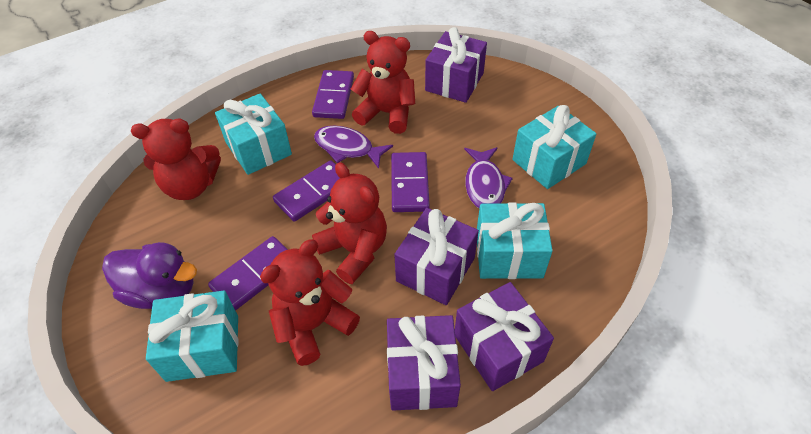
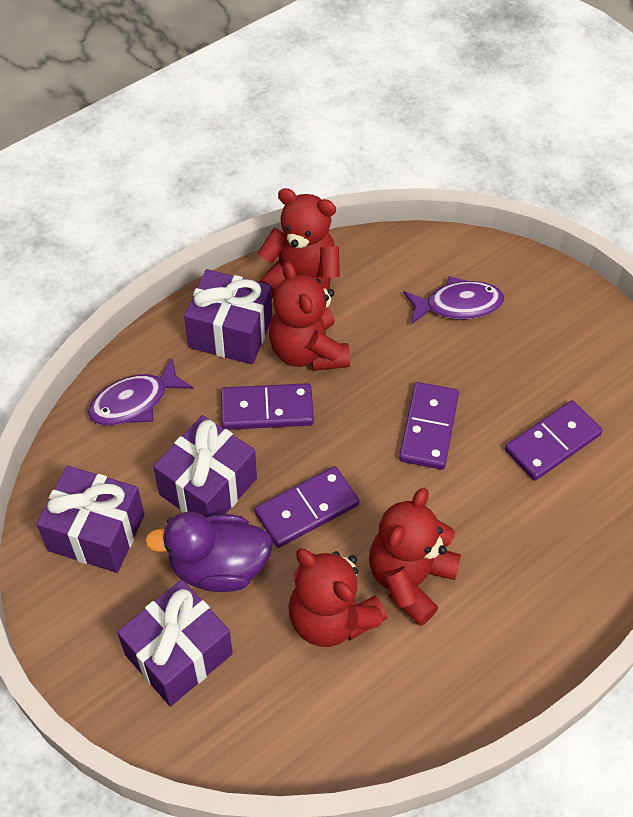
turquoise gift: 4 -> 0

